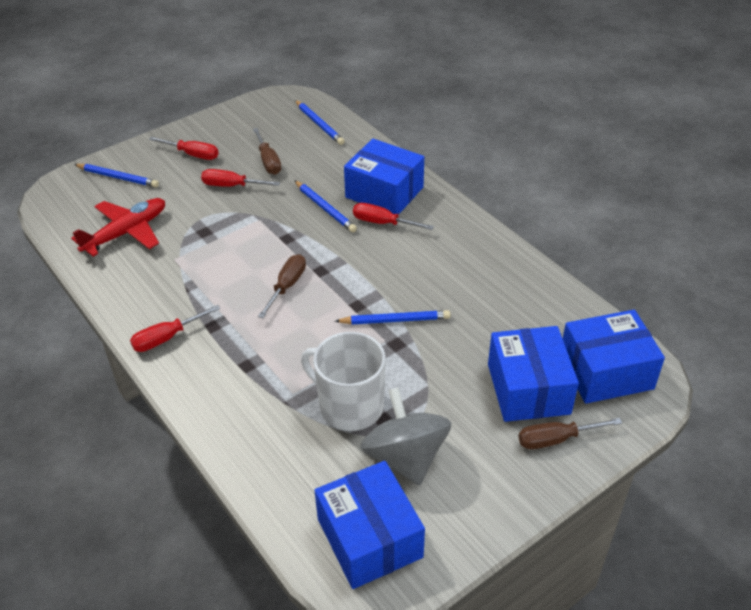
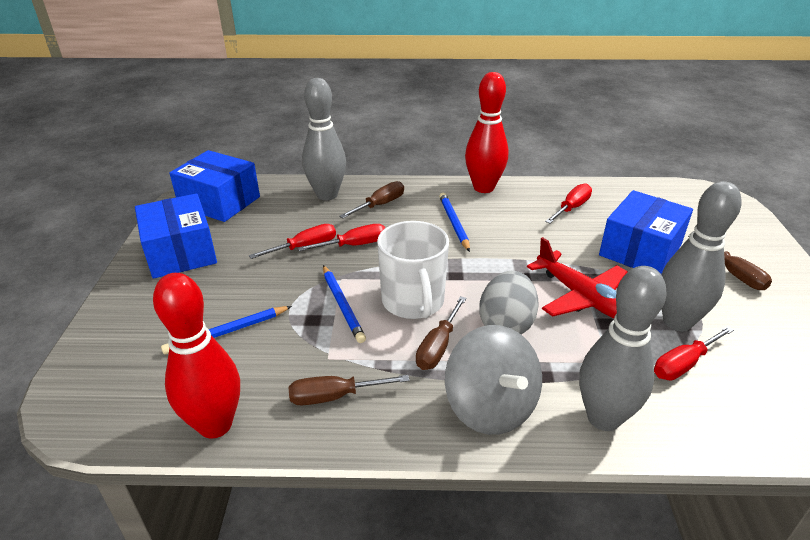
blue box: 4 -> 3
blue pencil: 4 -> 3
brown screwdriver: 3 -> 4
grey bowling pin: 0 -> 3
grey egg: 0 -> 1
red bowling pin: 0 -> 2

